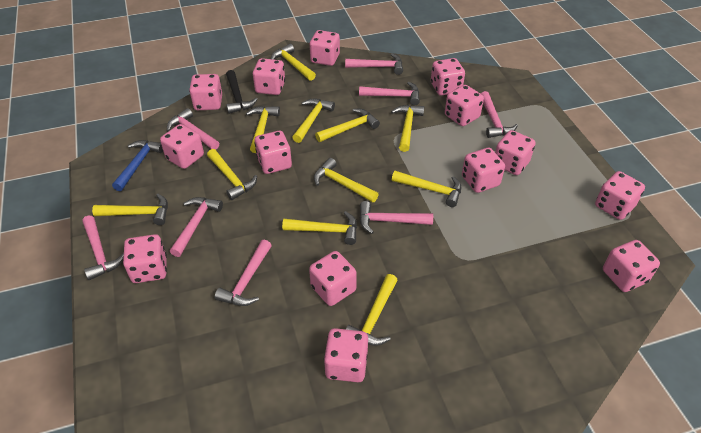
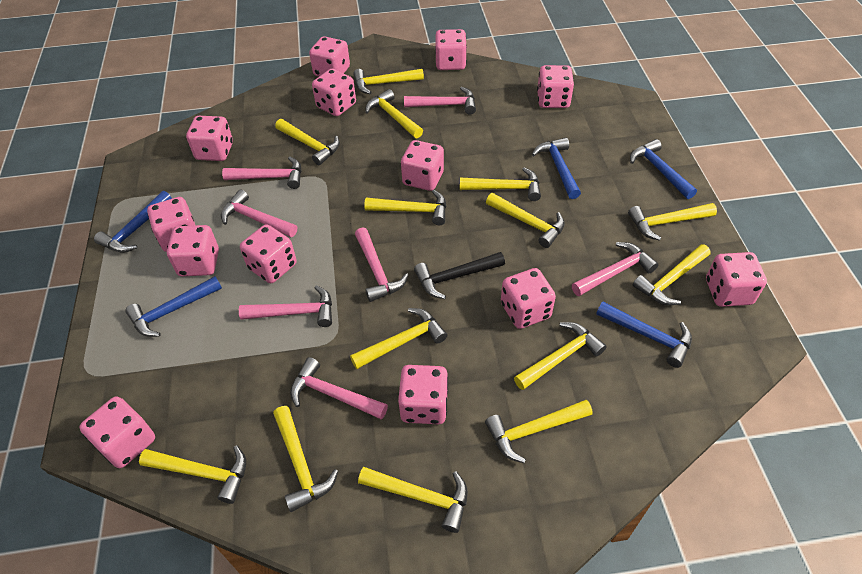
blue hammer: 1 -> 5
pink dice: 14 -> 13
pink hammer: 8 -> 7
yellow hammer: 11 -> 14

